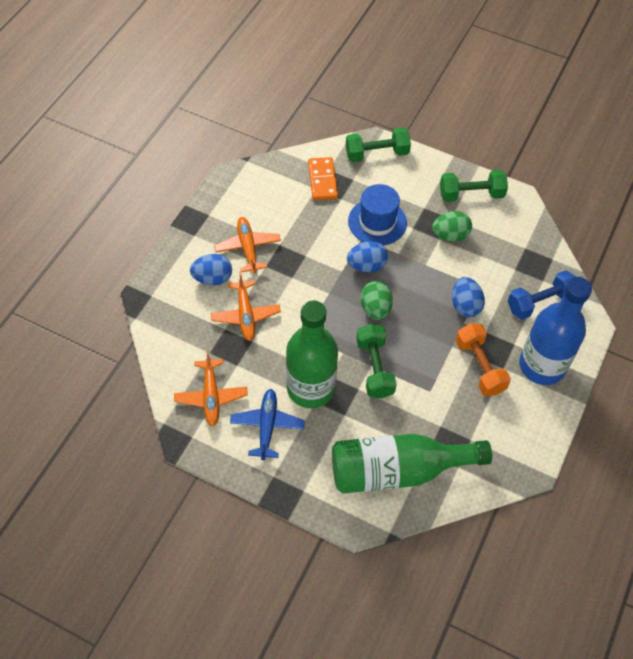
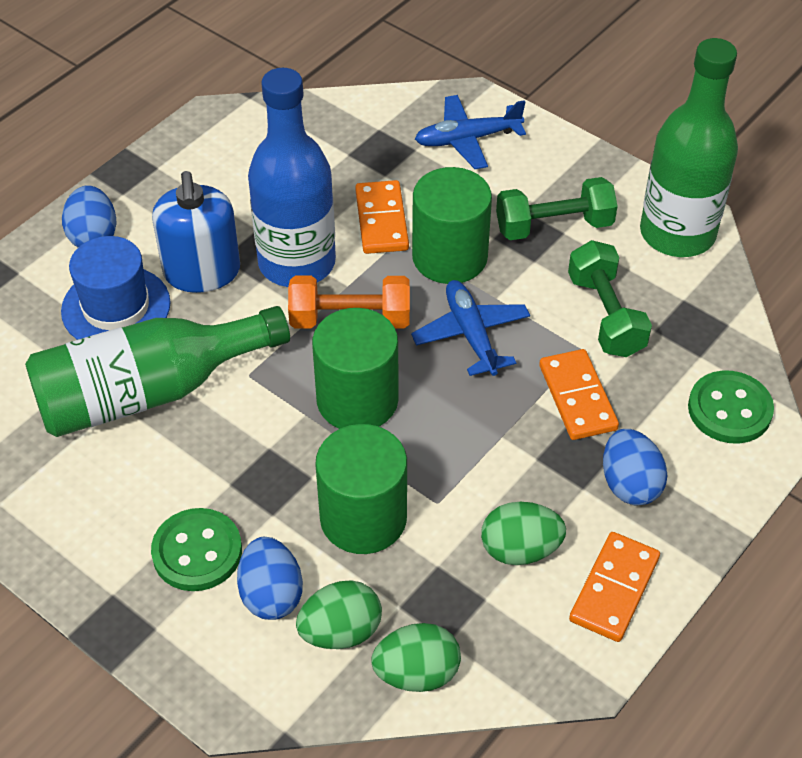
blue dumbbell: 1 -> 0
blue plane: 1 -> 2
blue soap dispenser: 0 -> 1
green button: 0 -> 2
green cylinder: 0 -> 3
green dumbbell: 3 -> 2
green egg: 2 -> 3
orange domino: 1 -> 3
orange plane: 3 -> 0

